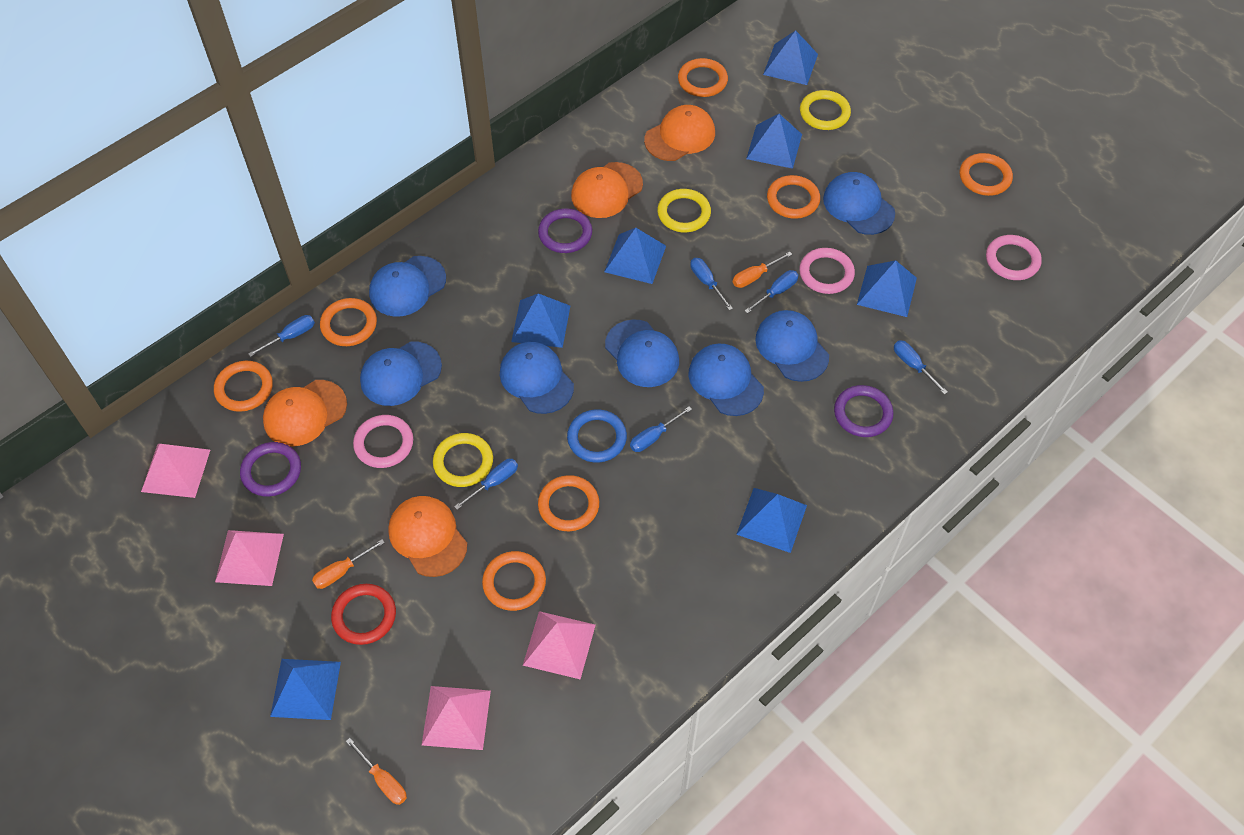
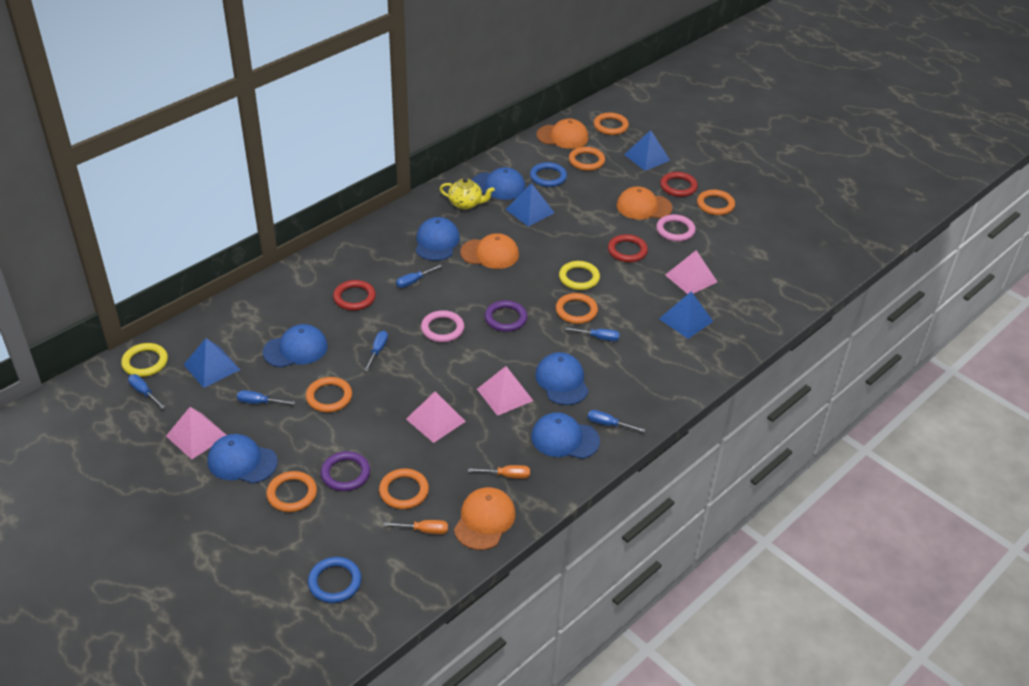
blue cap: 7 -> 6
blue pyramid: 7 -> 4
blue ring: 1 -> 2
orange screwdriver: 3 -> 2
pink ring: 3 -> 2
purple ring: 3 -> 2
red ring: 1 -> 3
yellow ring: 3 -> 2
yellow teapot: 0 -> 1

